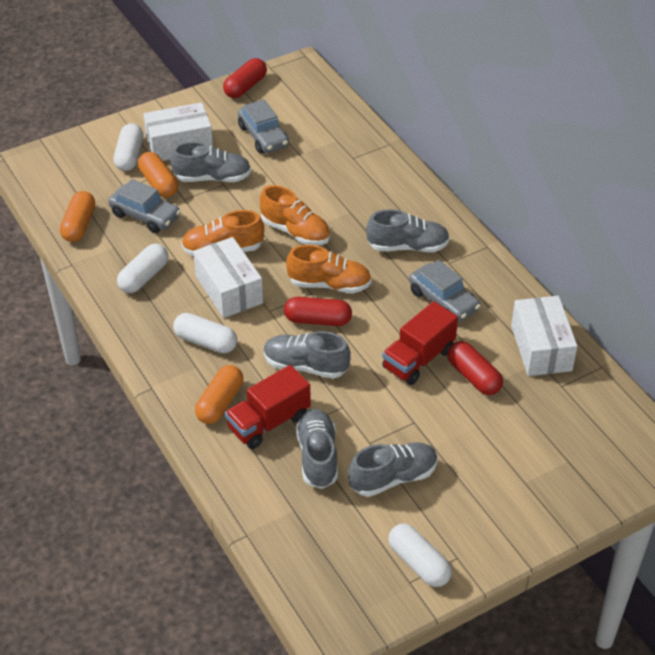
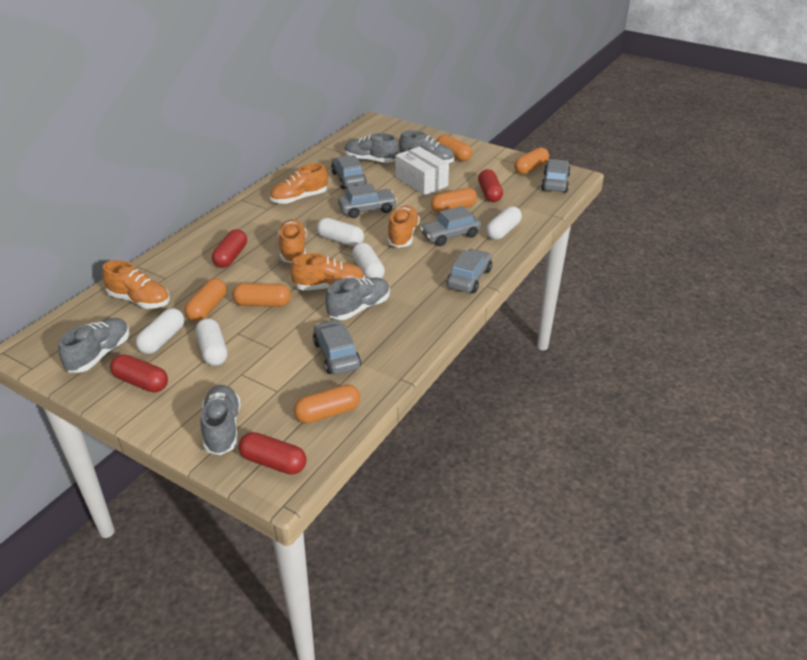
grey car: 3 -> 6
orange capsule: 3 -> 6
orange shoe: 3 -> 5
red capsule: 3 -> 4
red truck: 2 -> 0
white box: 3 -> 1
white capsule: 4 -> 5

